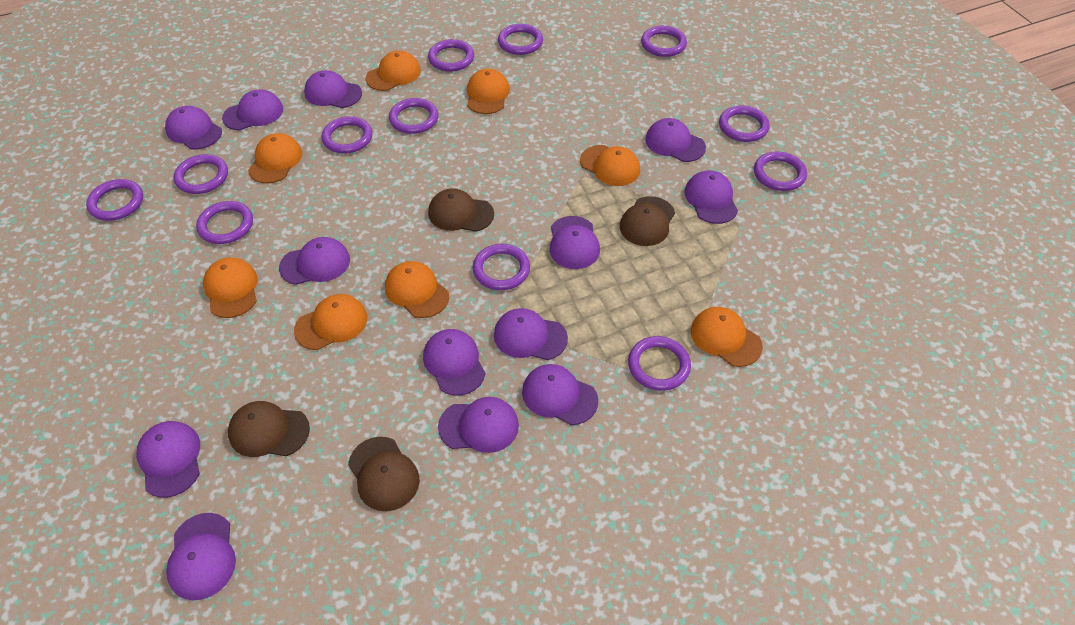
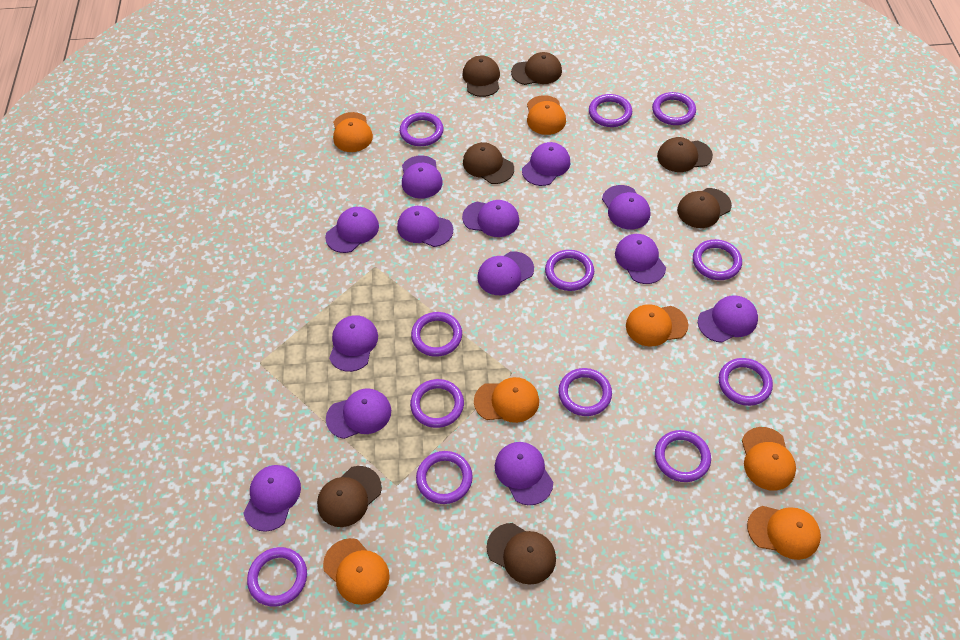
brown cap: 4 -> 7
orange cap: 8 -> 7

